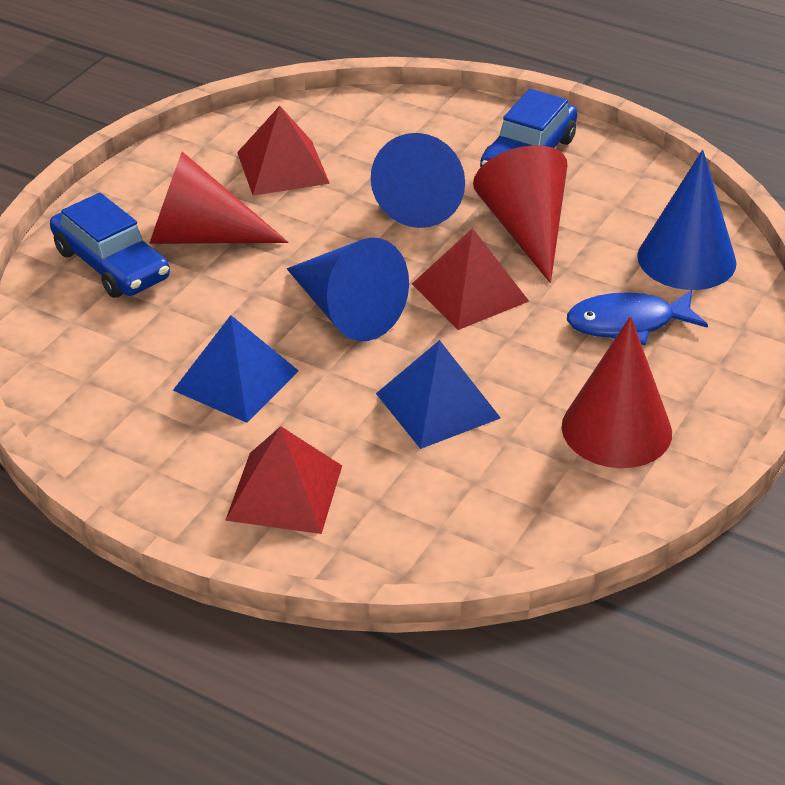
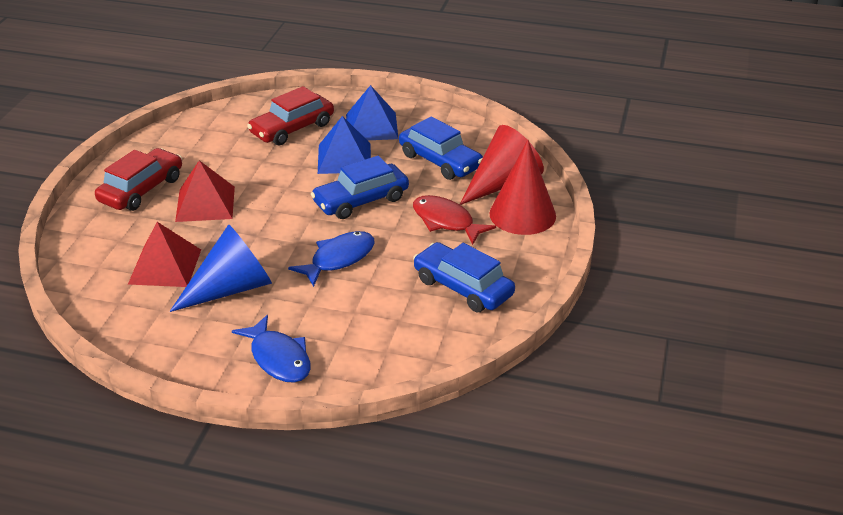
blue car: 2 -> 3
blue cone: 3 -> 1
blue fish: 1 -> 2
red car: 0 -> 2
red cone: 3 -> 2
red fish: 0 -> 1
red pyramid: 3 -> 2

